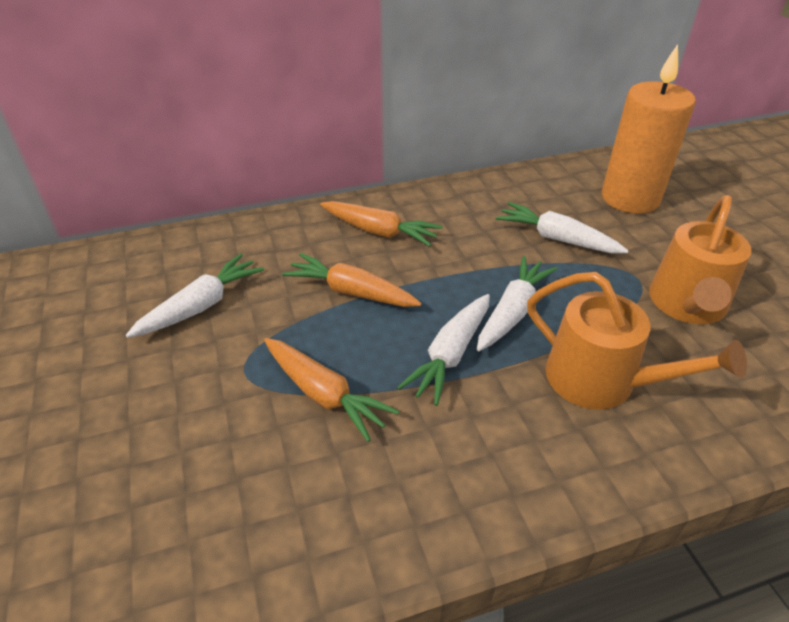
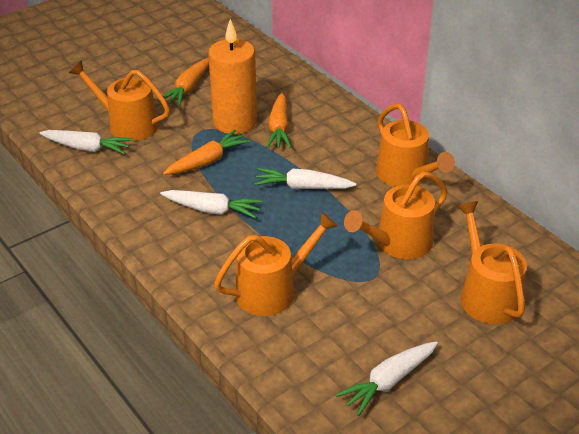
orange watering can: 2 -> 5

